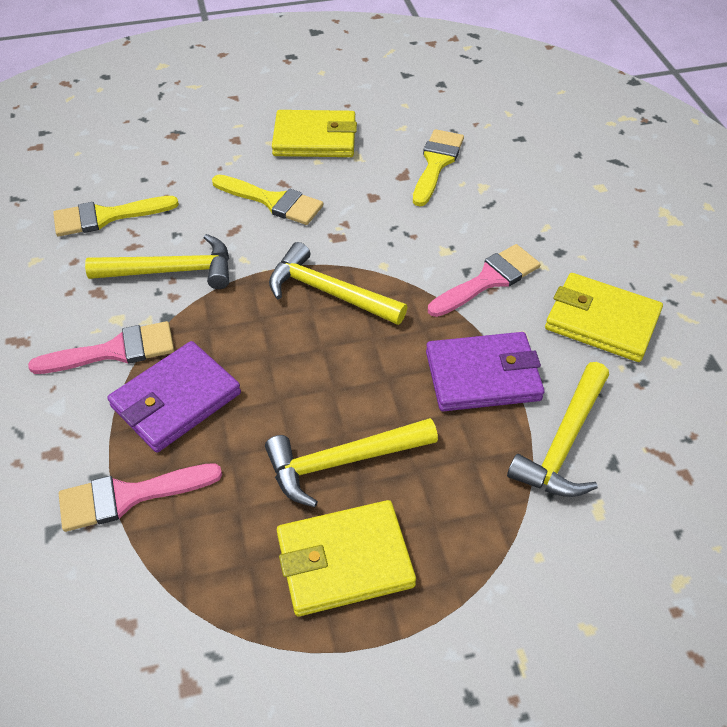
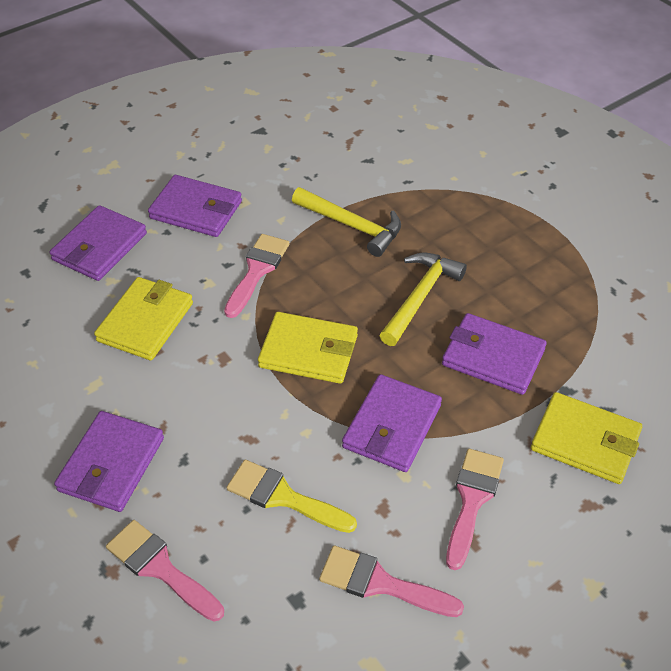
pink brush: 3 -> 4
purple wallet: 2 -> 5
yellow brush: 3 -> 1
yellow hammer: 4 -> 2

